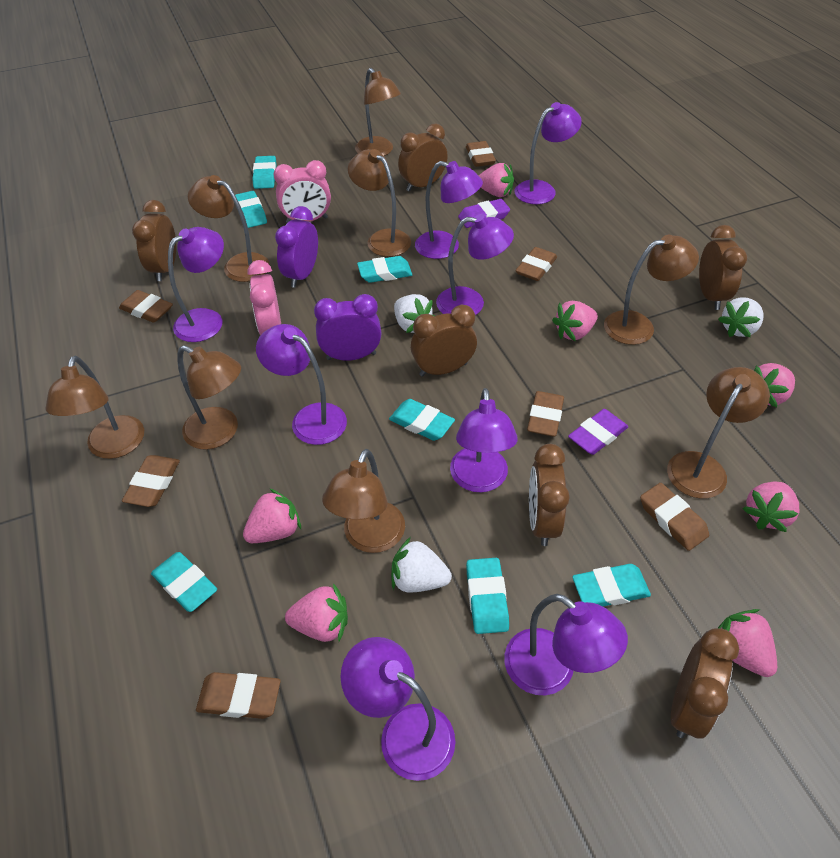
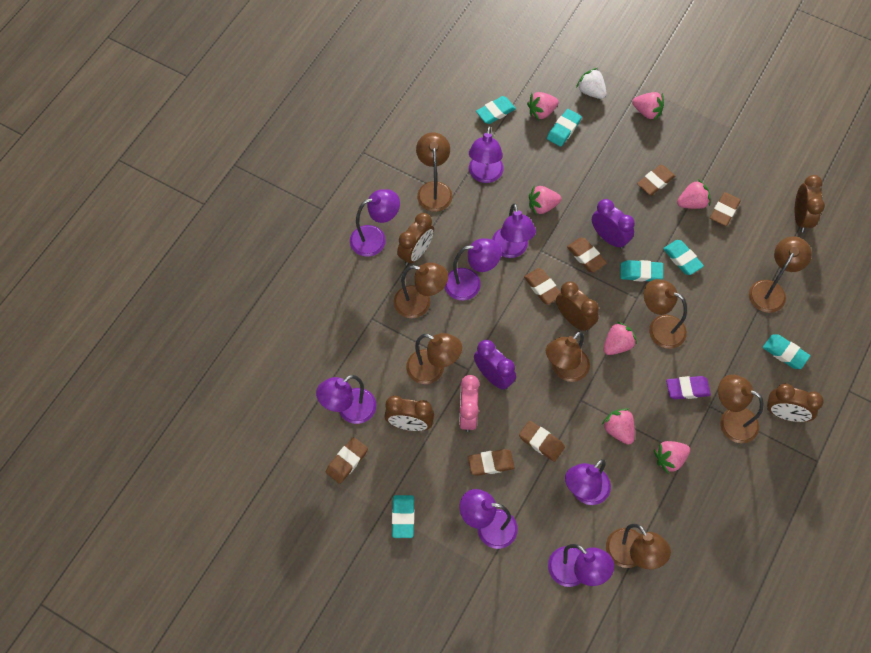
brown clock: 6 -> 5
pink clock: 2 -> 1
purple eraser: 2 -> 1
turquoise eraser: 7 -> 6
white strawberry: 3 -> 1

